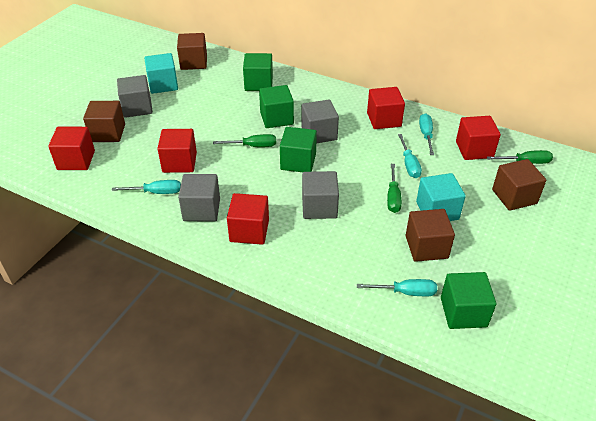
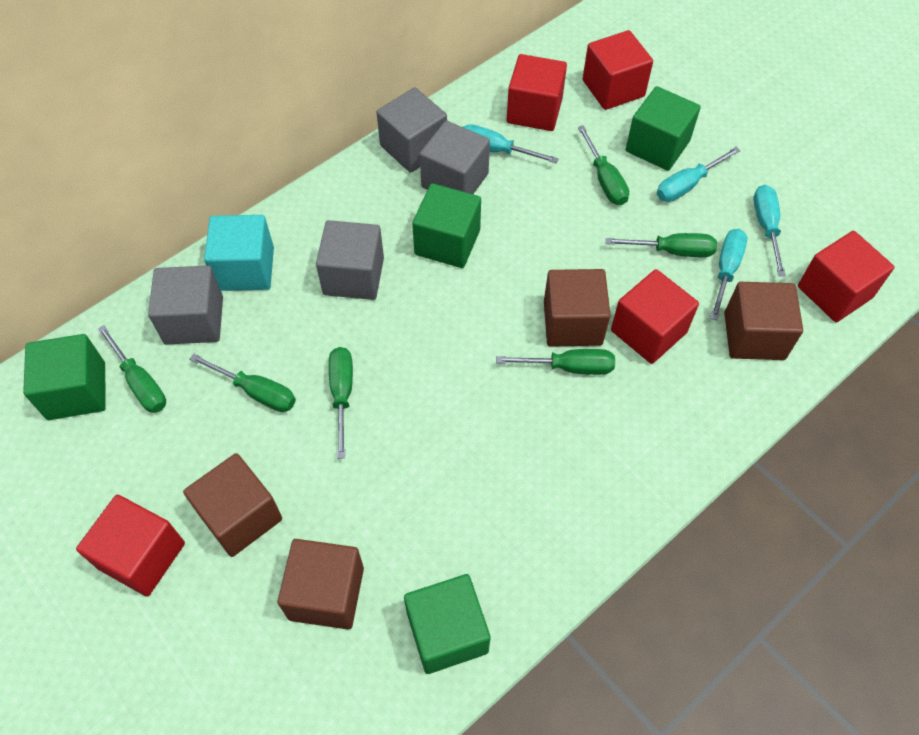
green screwdriver: 3 -> 6
turquoise cube: 2 -> 1

